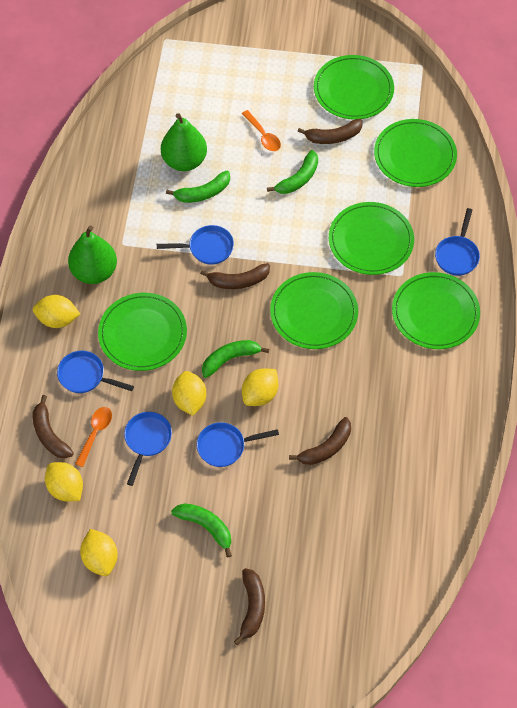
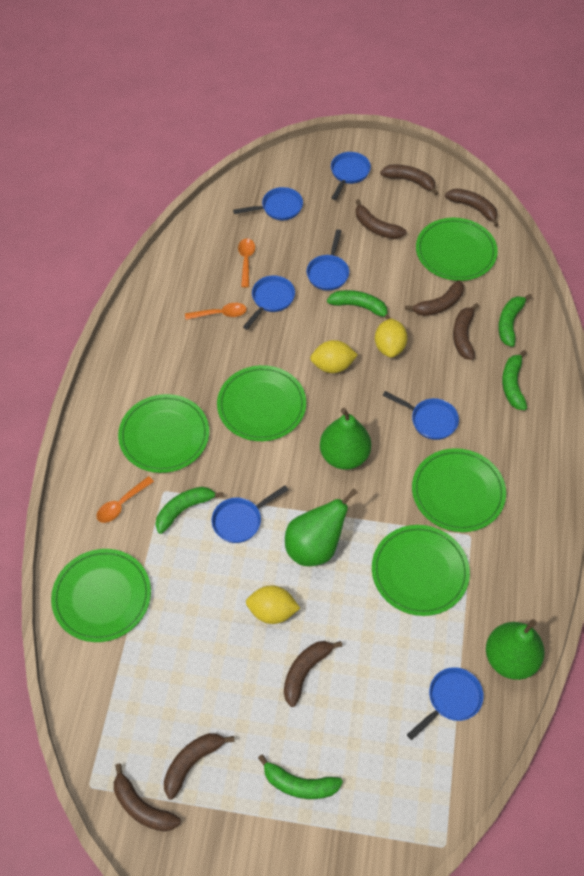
blue pan: 5 -> 7
brown banana: 5 -> 8
green banana: 4 -> 5
green pear: 2 -> 3
orange spoon: 2 -> 3
yellow lemon: 5 -> 3

